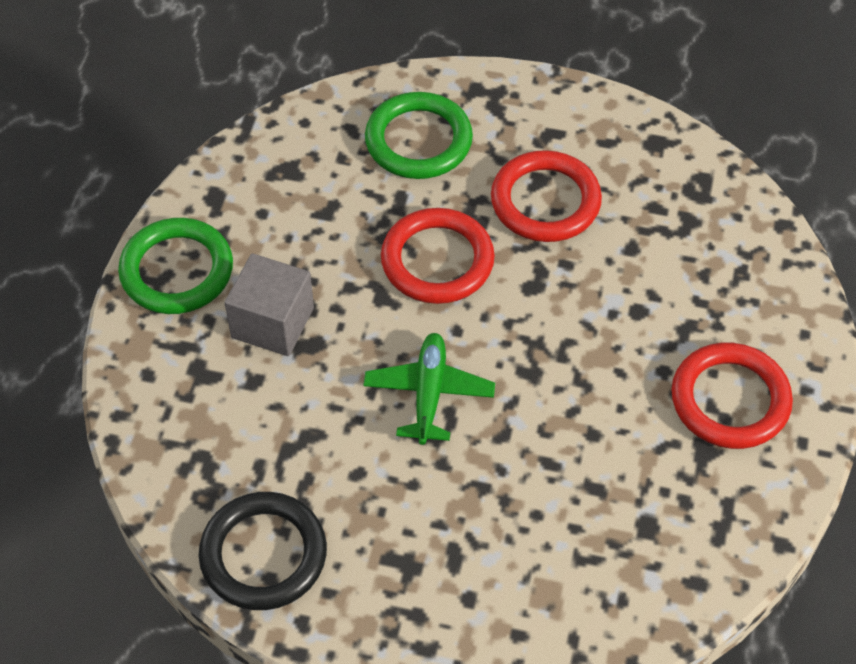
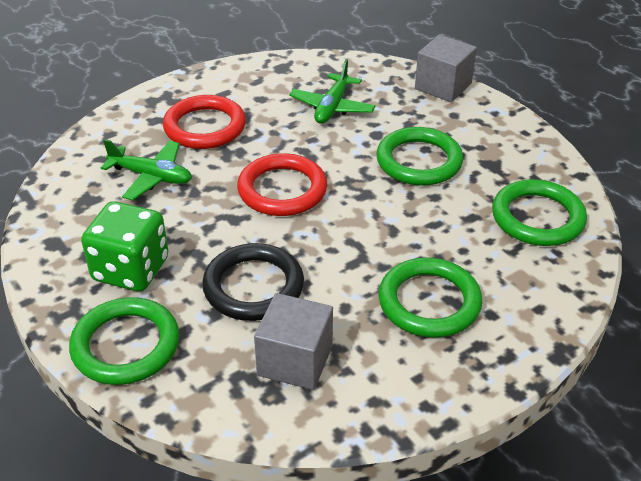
green dice: 0 -> 1
green plane: 1 -> 2
green ring: 2 -> 4
grey cube: 1 -> 2
red ring: 3 -> 2

